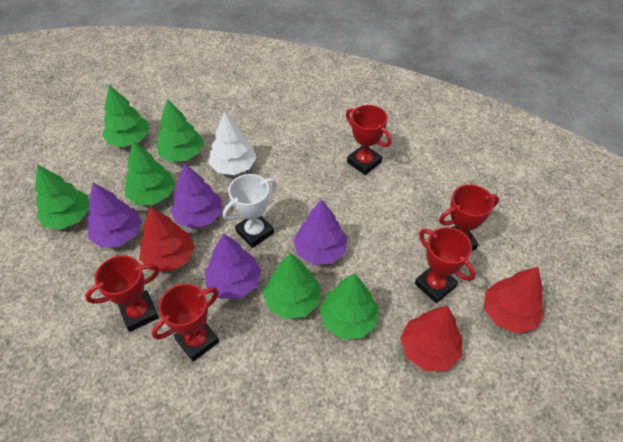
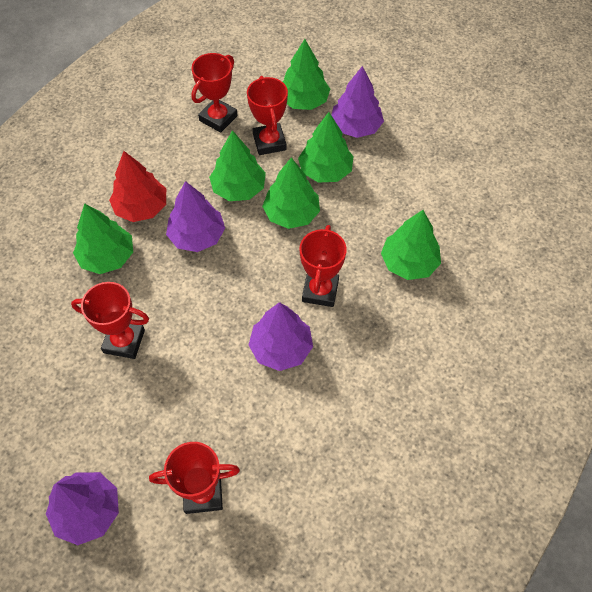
red tree: 3 -> 1
white tree: 1 -> 0
white trophy: 1 -> 0

